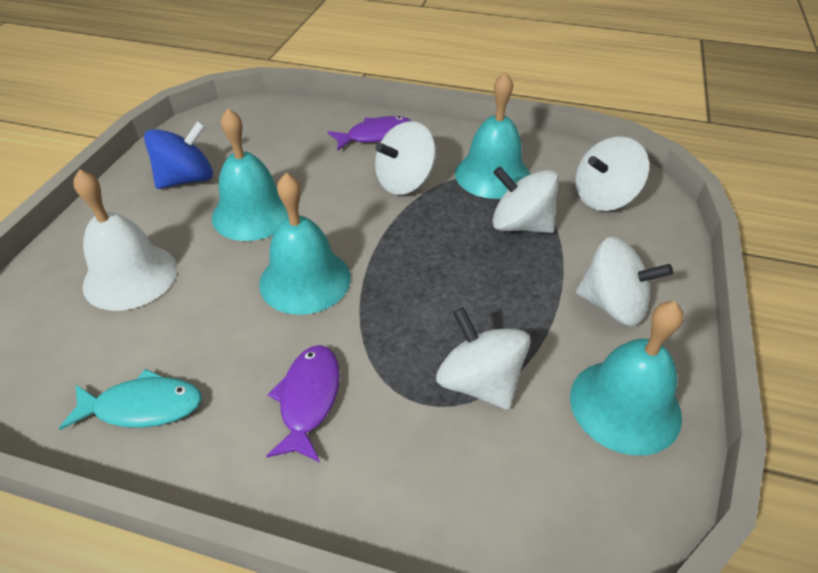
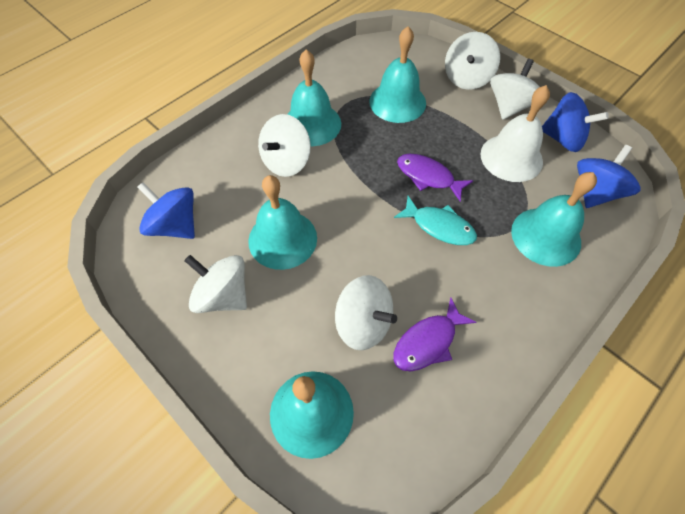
blue spinning top: 1 -> 3
turquoise bell: 4 -> 5

